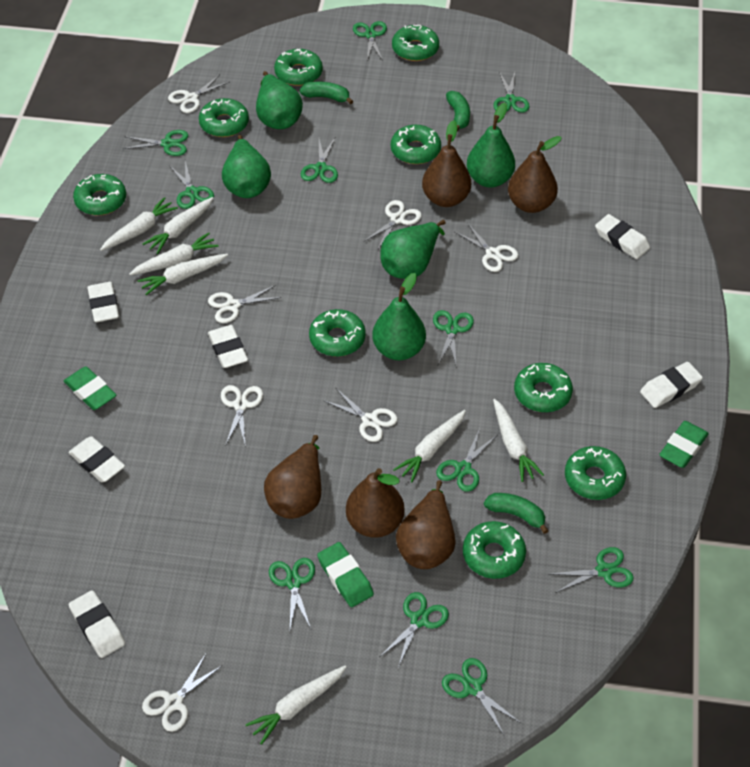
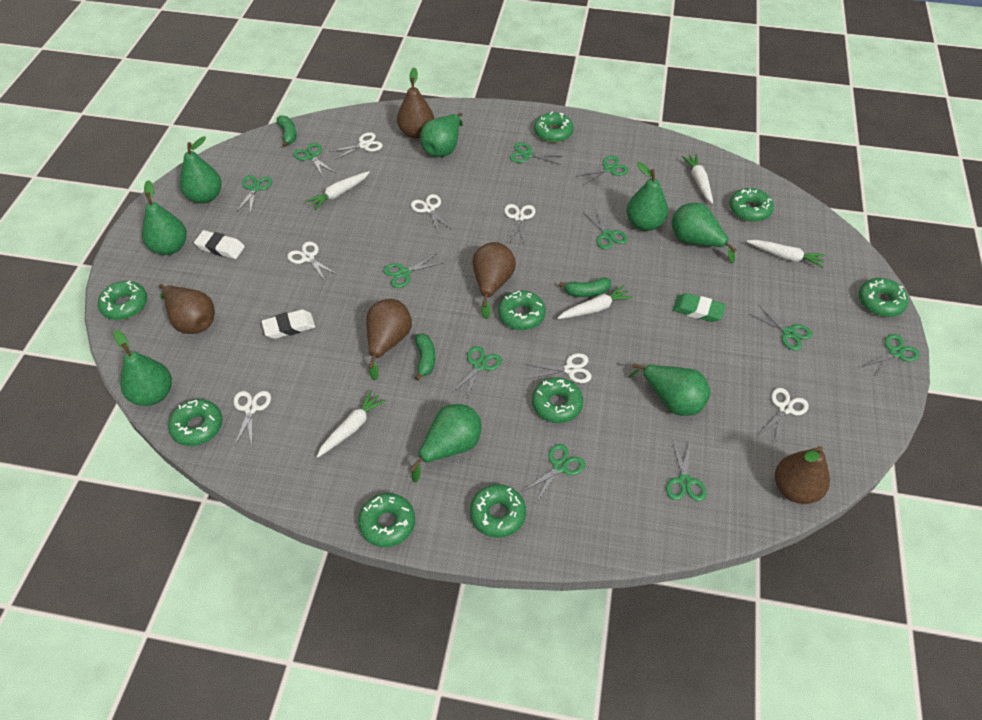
green eraser: 3 -> 1
green pear: 5 -> 8
white carrot: 7 -> 5
white eraser: 6 -> 2

